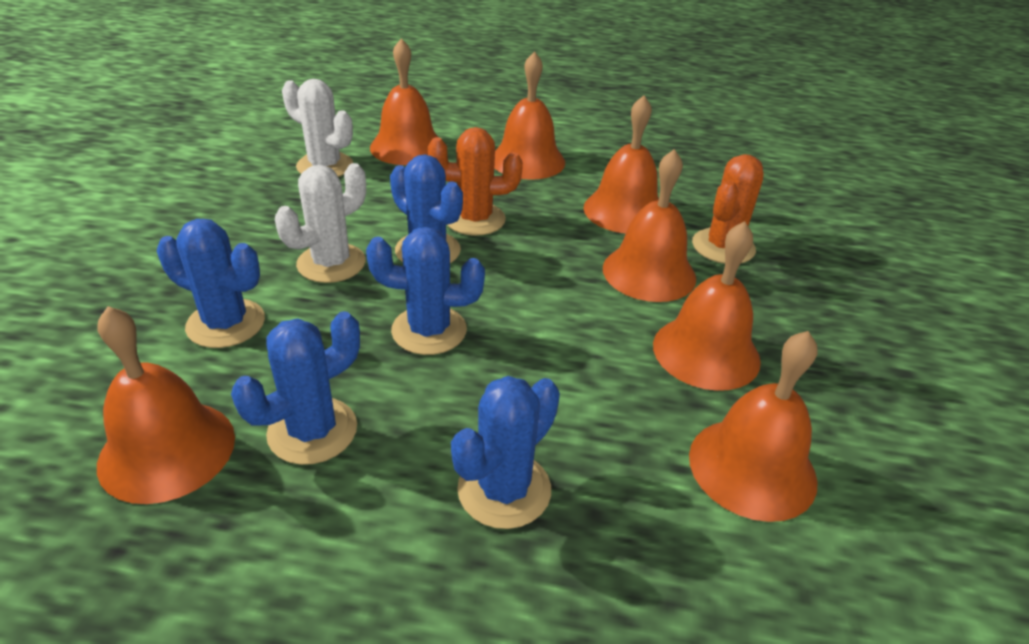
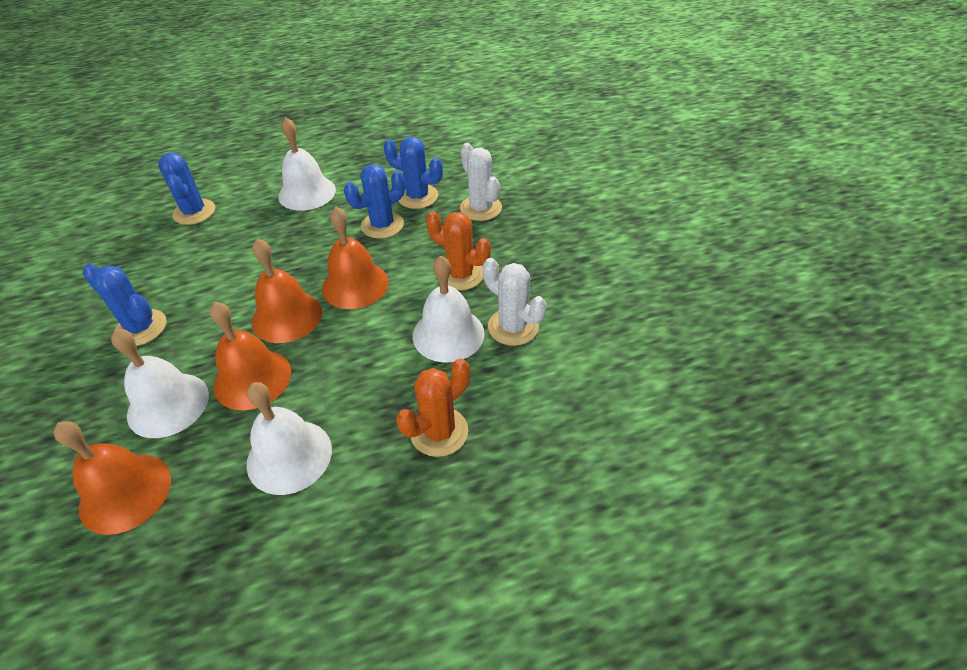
blue cactus: 5 -> 4
orange bell: 7 -> 4
white bell: 0 -> 4

